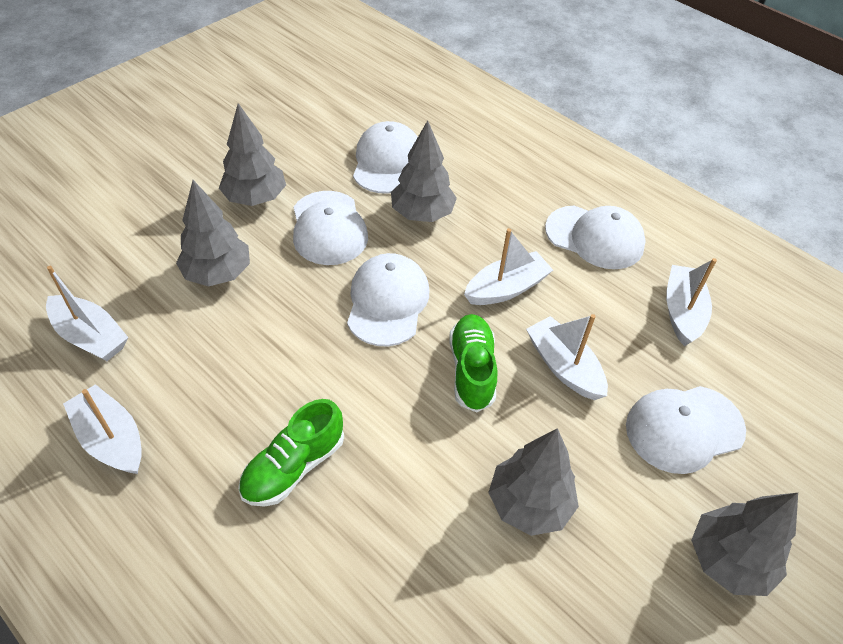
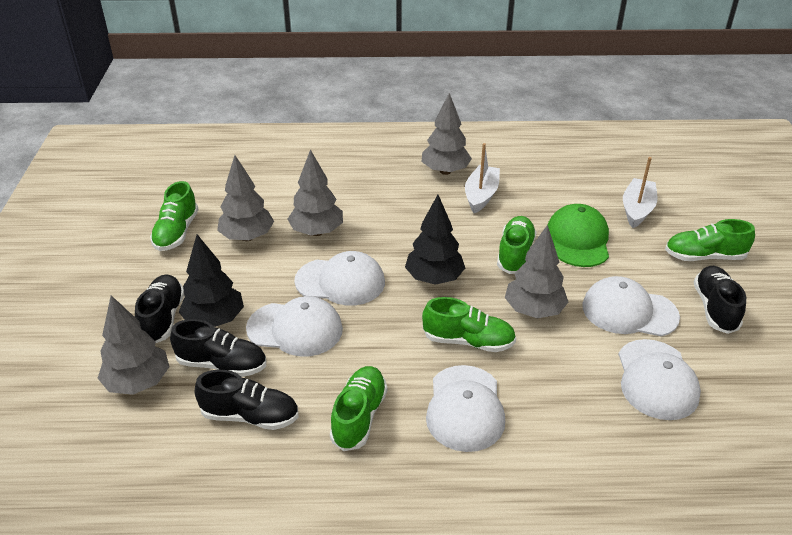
black shoe: 0 -> 4
black tree: 0 -> 2
green cap: 0 -> 1
green shoe: 2 -> 5
white boat: 5 -> 2

